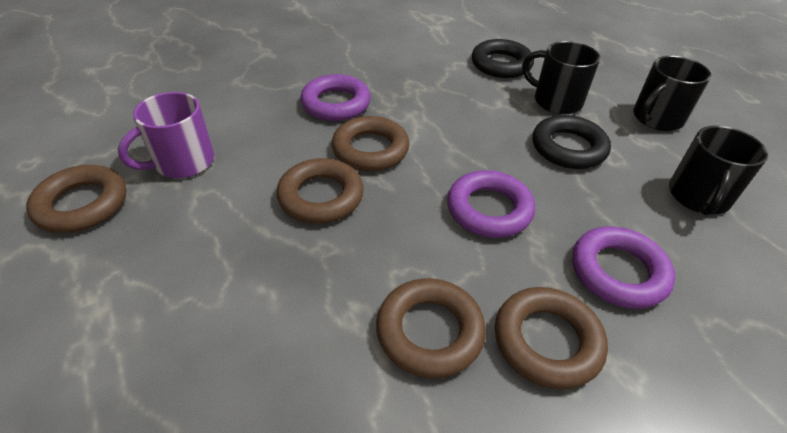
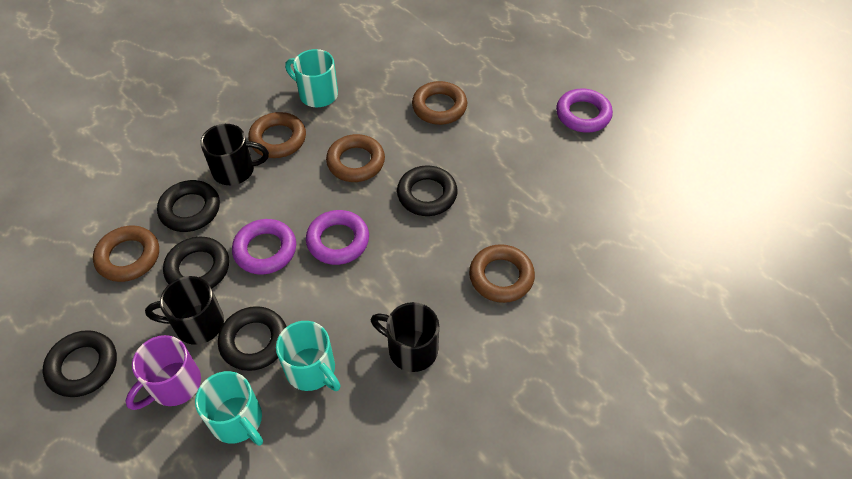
black ring: 2 -> 5
turquoise mug: 0 -> 3

